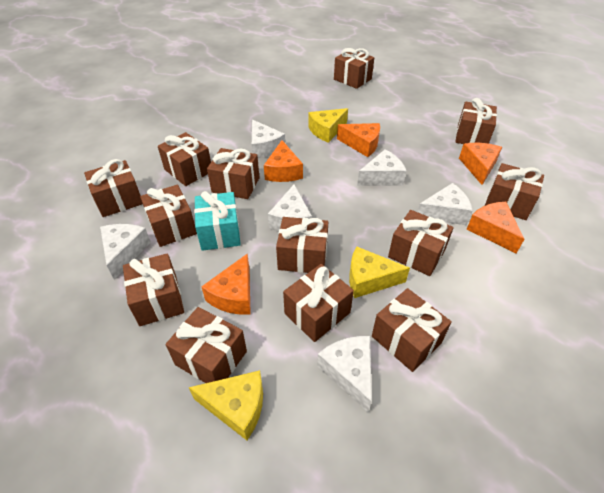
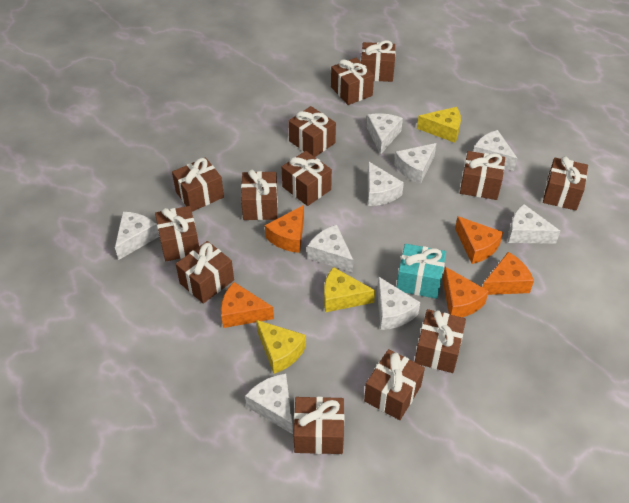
white cheese: 6 -> 9

